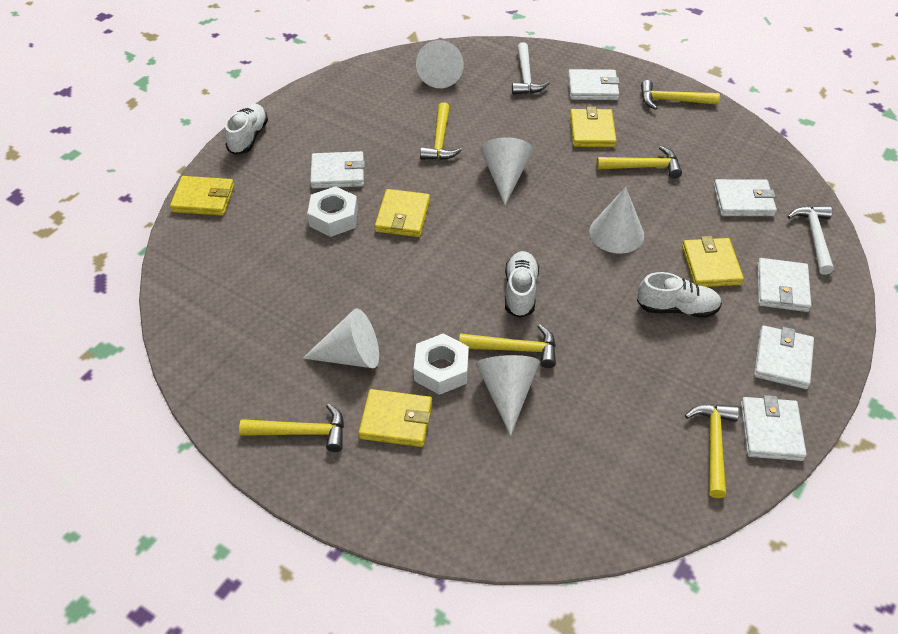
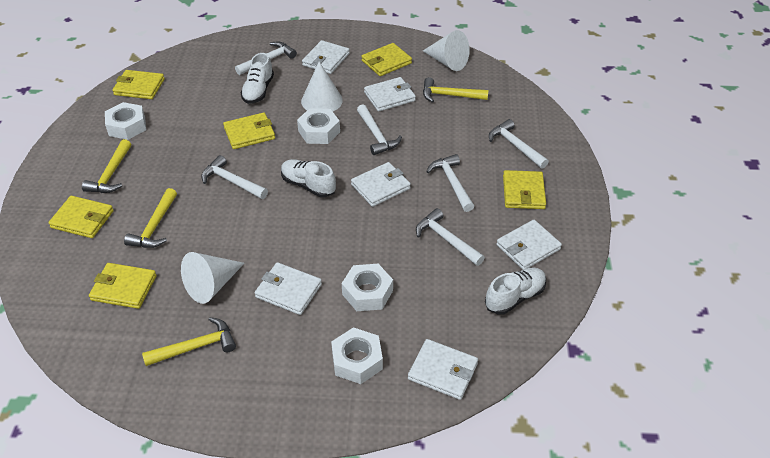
white cone: 5 -> 3
white hammer: 2 -> 6
white nut: 2 -> 4
yellow hammer: 6 -> 4
yellow wallet: 5 -> 6

